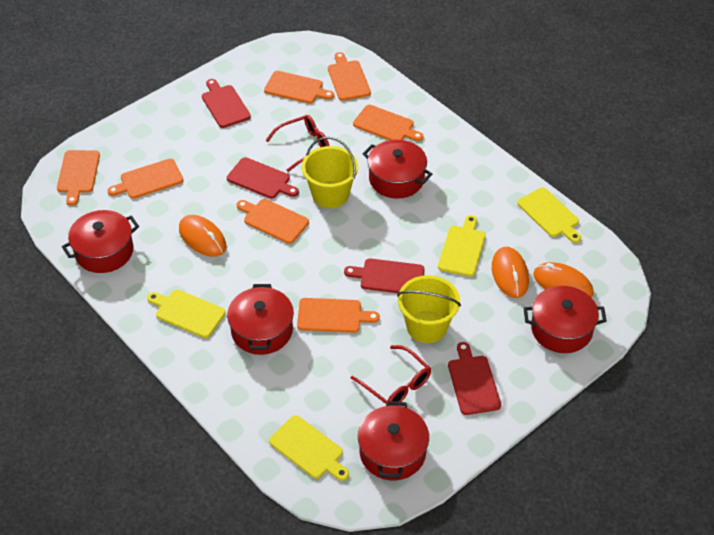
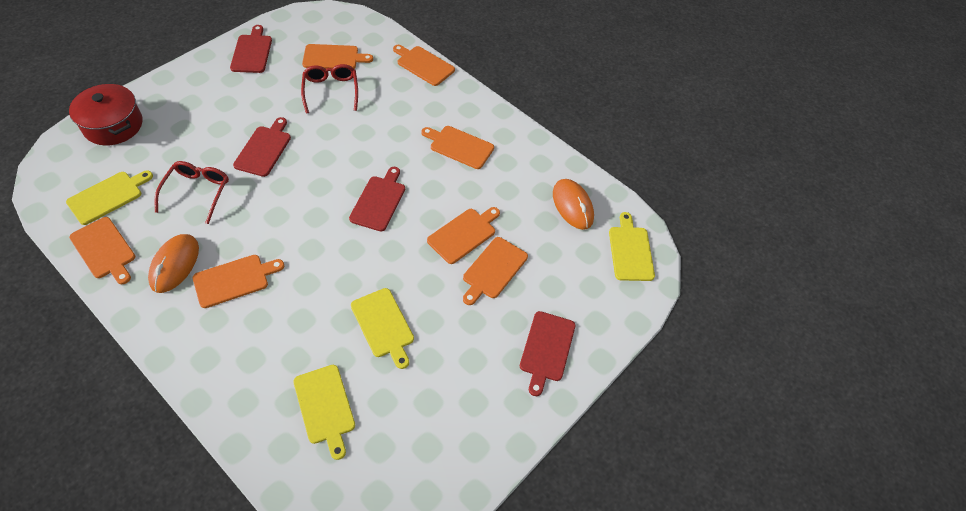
orange mouse: 3 -> 2
red pot: 5 -> 1
yellow bucket: 2 -> 0

